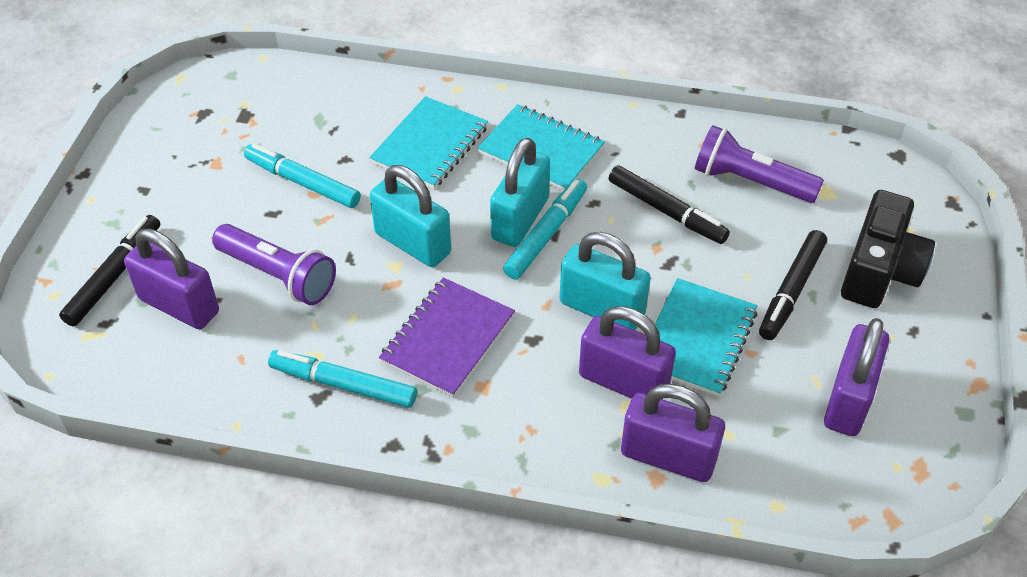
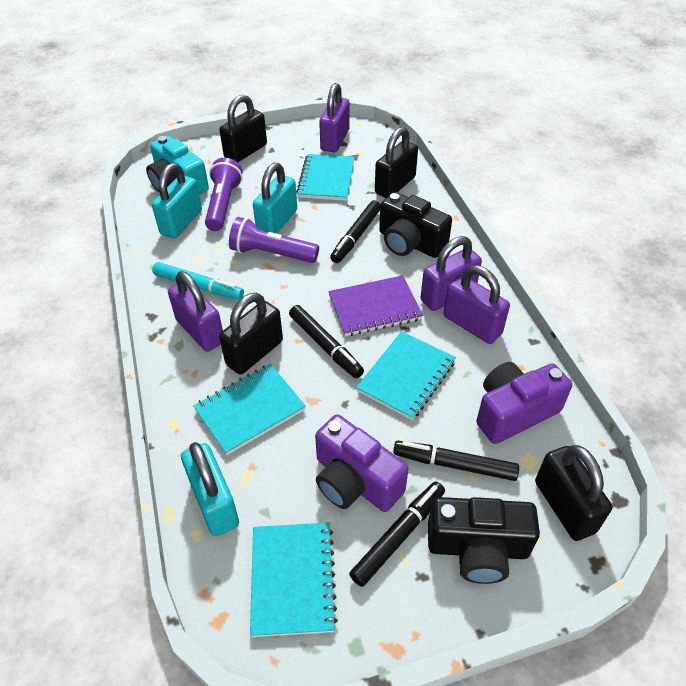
black camera: 1 -> 2
black marker: 3 -> 4
black padlock: 0 -> 4
purple camera: 0 -> 2
turquoise camera: 0 -> 1
turquoise marker: 3 -> 1
turquoise notebook: 3 -> 4

